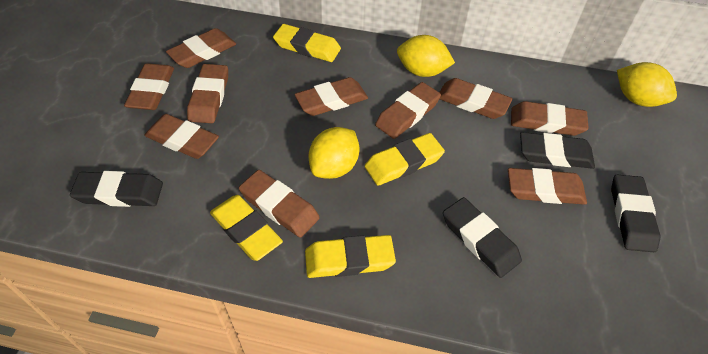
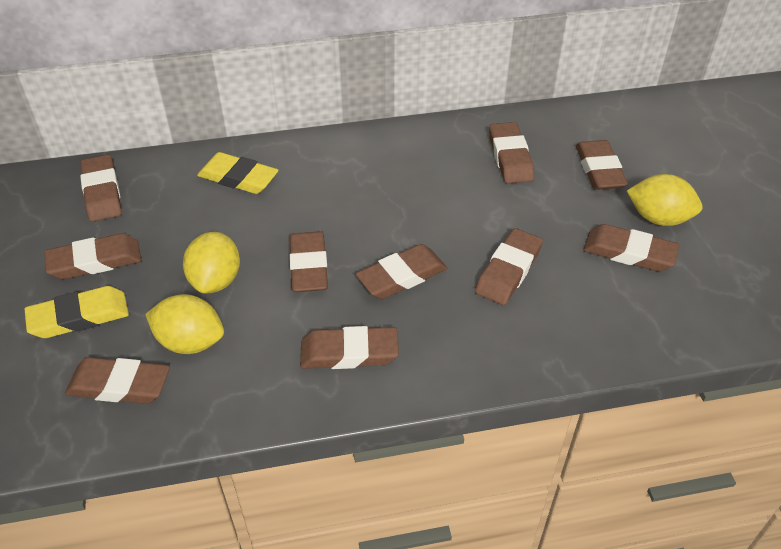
black eraser: 4 -> 0
yellow eraser: 4 -> 2

